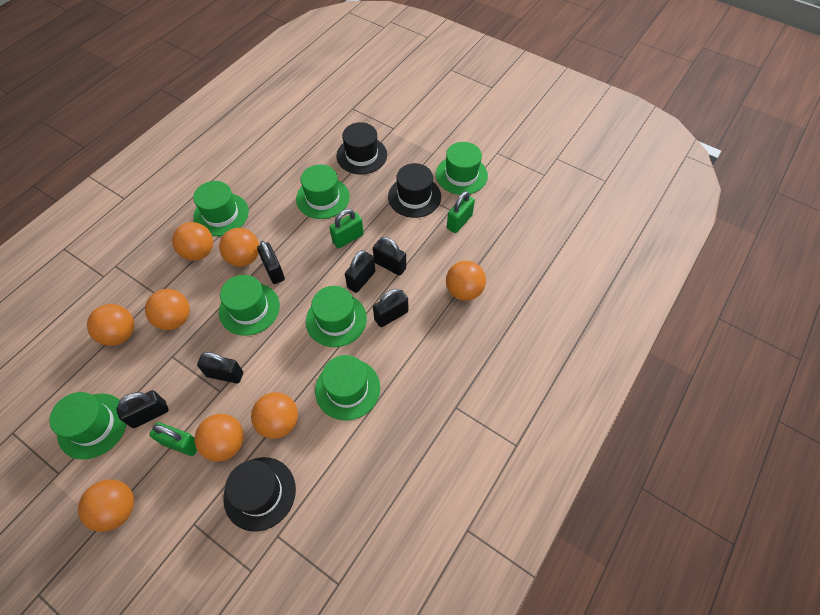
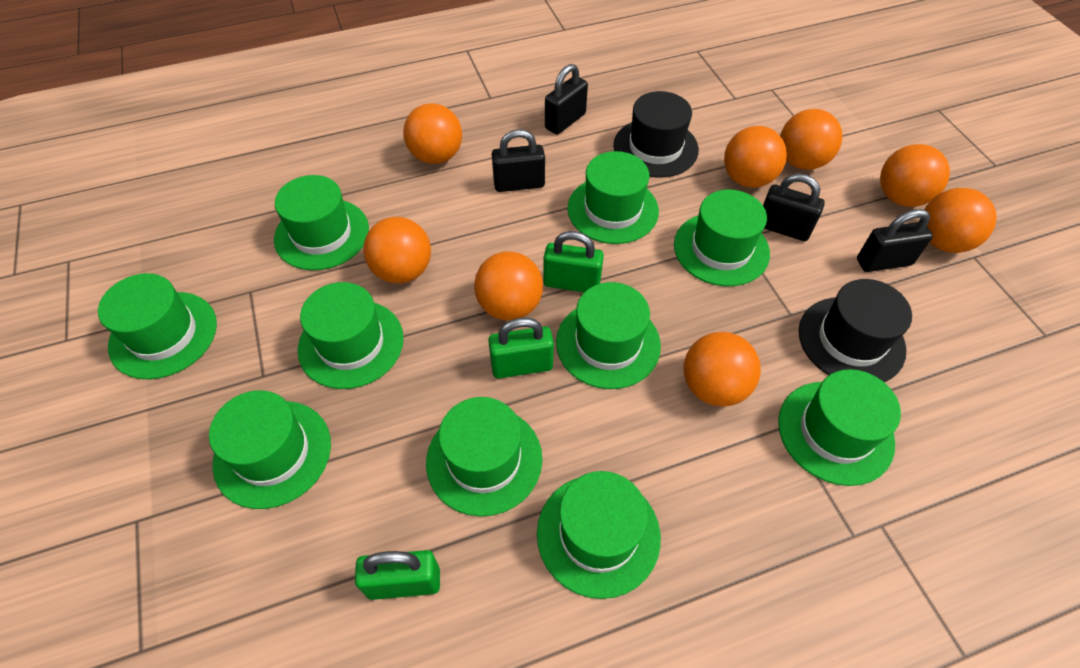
black hat: 3 -> 2
black padlock: 6 -> 4
green hat: 7 -> 10

